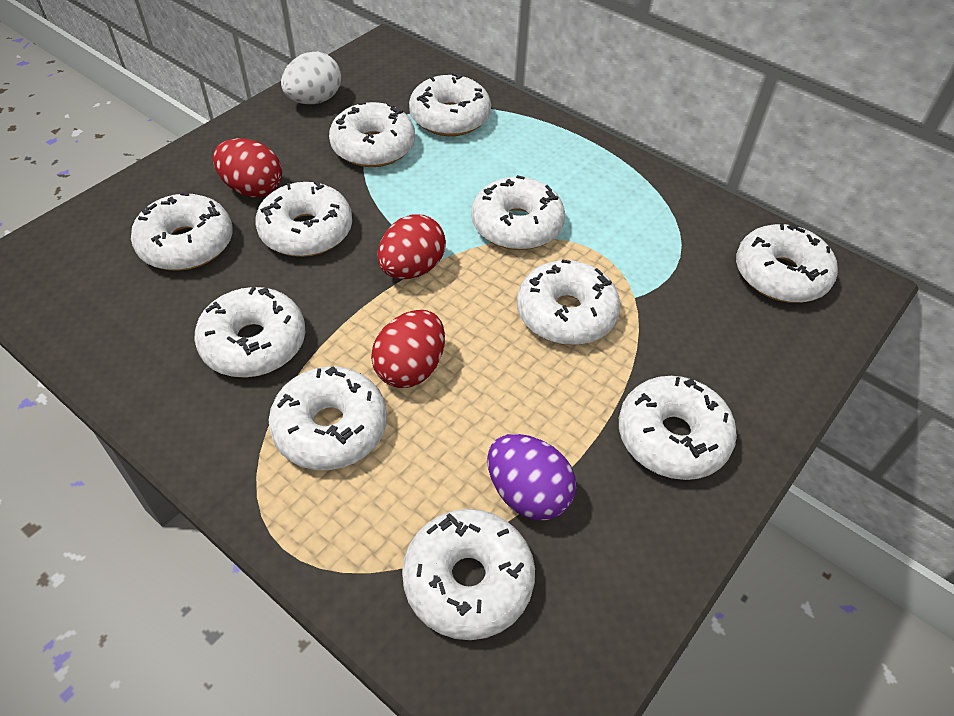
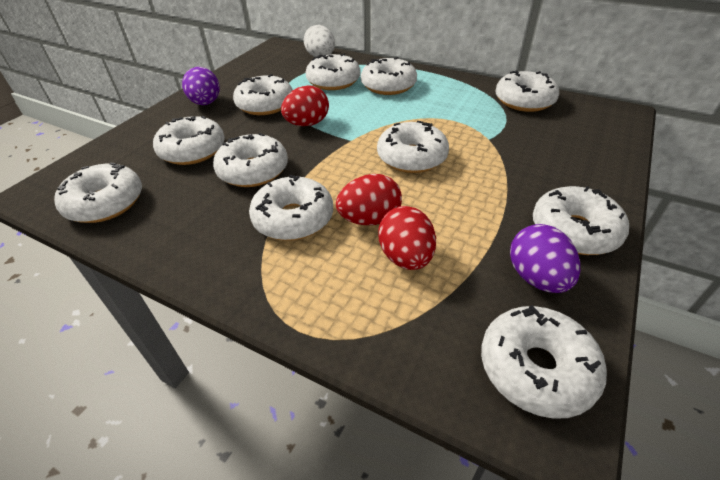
purple egg: 1 -> 2

